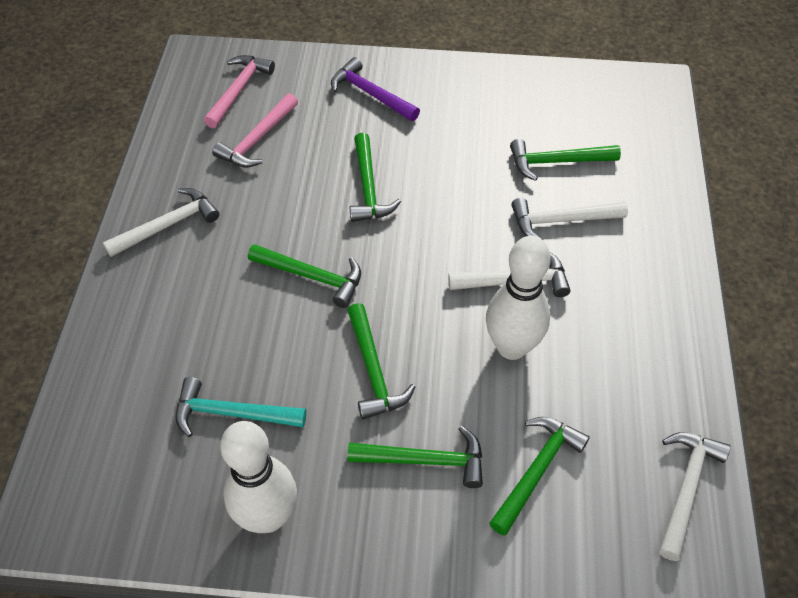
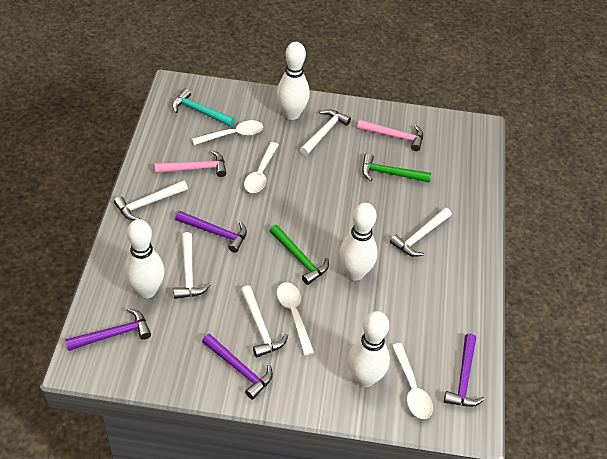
green hammer: 6 -> 2
purple hammer: 1 -> 4
white bowling pin: 2 -> 4
white hammer: 4 -> 5
white spoon: 0 -> 4

